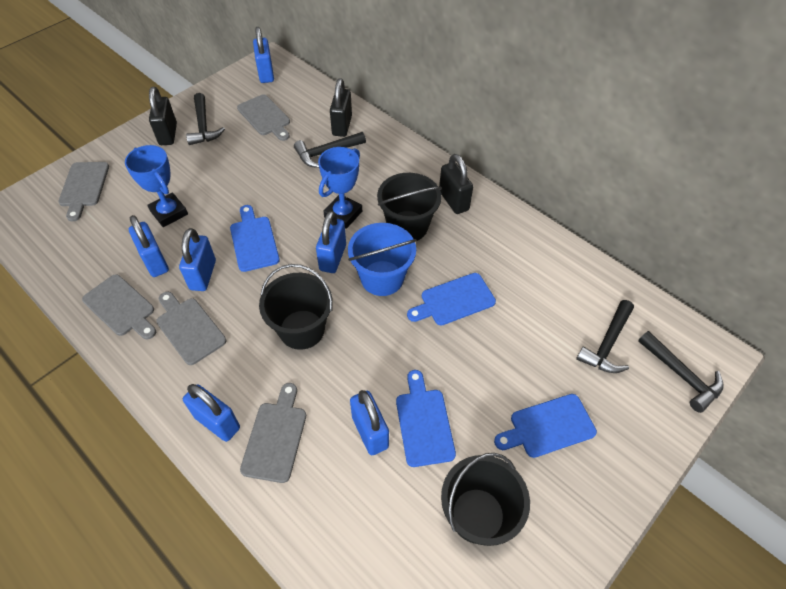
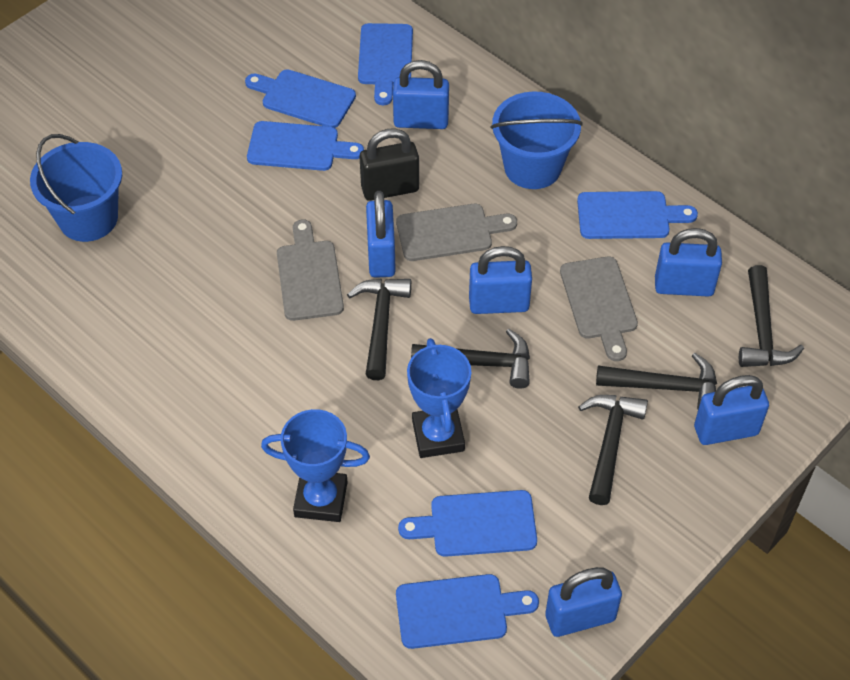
black bucket: 3 -> 0
black hammer: 4 -> 5
black padlock: 3 -> 1
blue bucket: 1 -> 2
blue cutting board: 4 -> 6
grey cutting board: 5 -> 3

